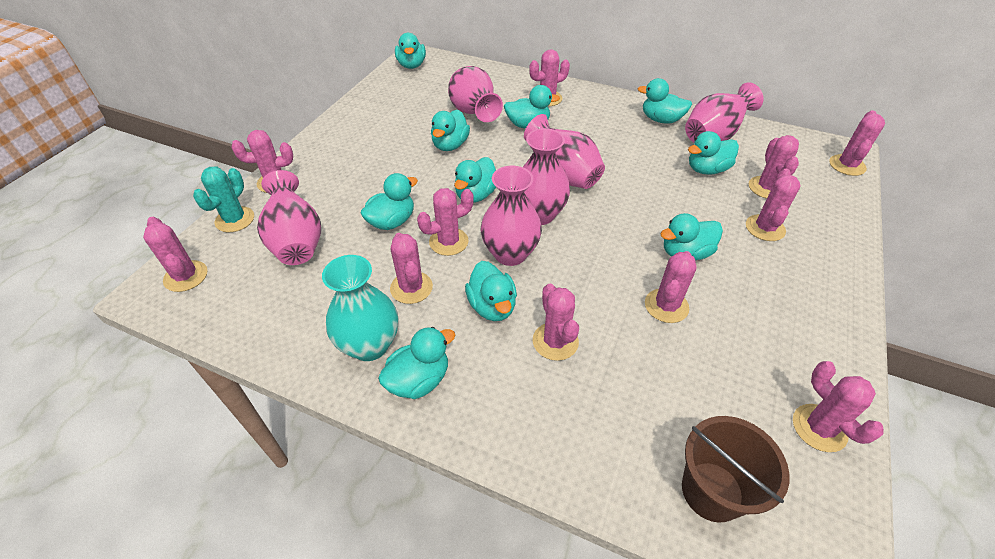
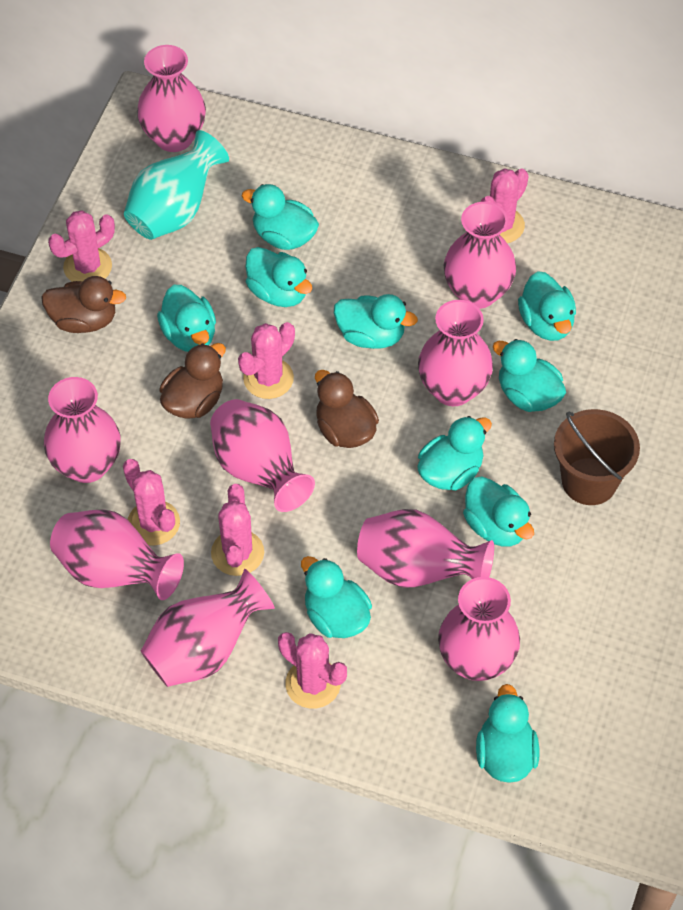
brown duck: 0 -> 3
pink cactus: 11 -> 6
pink vase: 6 -> 9
turquoise cactus: 1 -> 0

